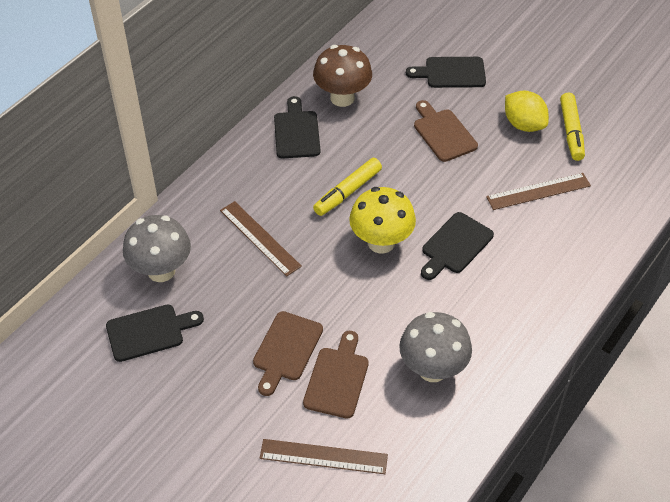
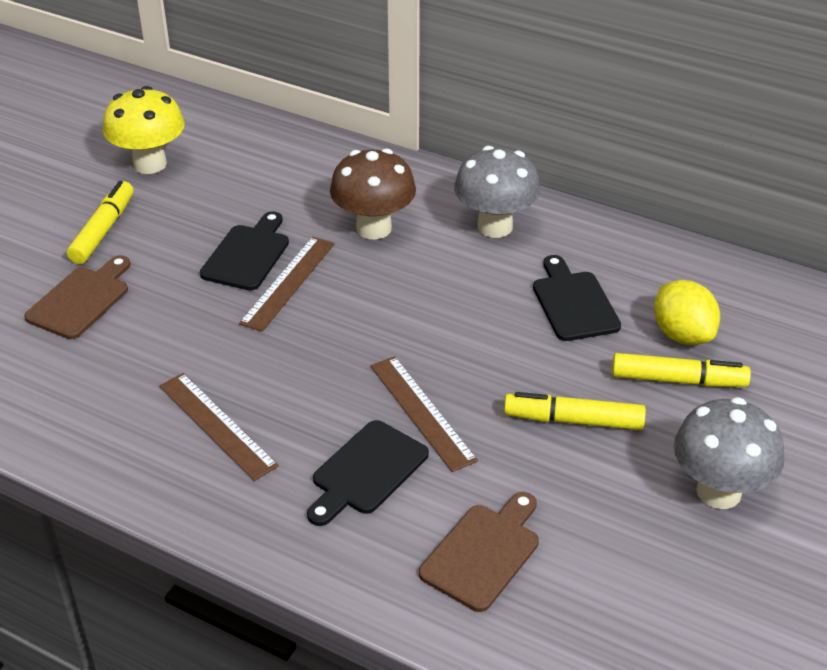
black cutting board: 4 -> 3
brown cutting board: 3 -> 2
yellow marker: 2 -> 3

